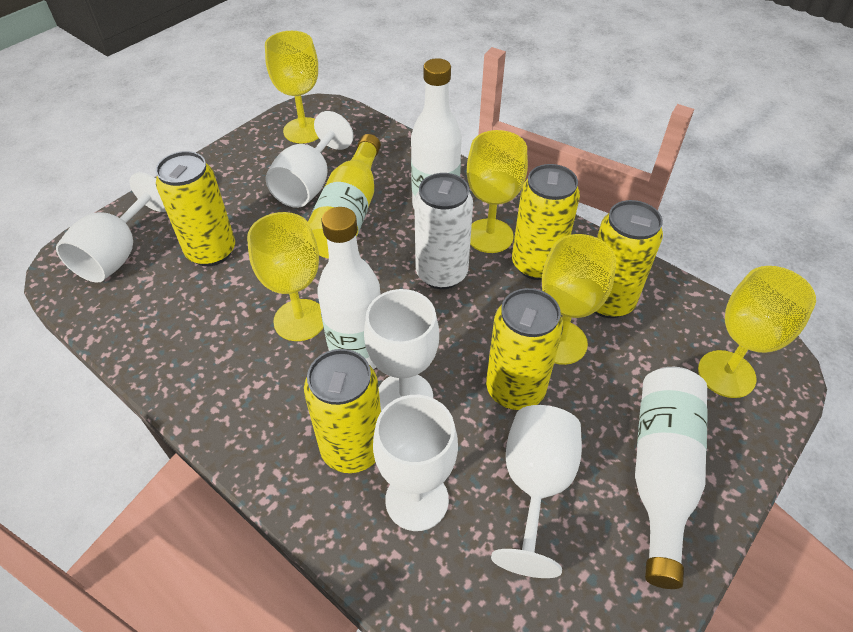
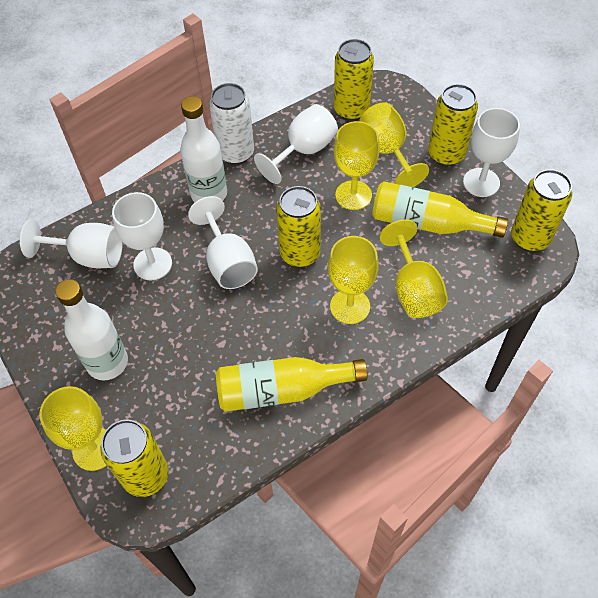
white bottle: 3 -> 2
yellow bottle: 1 -> 2

